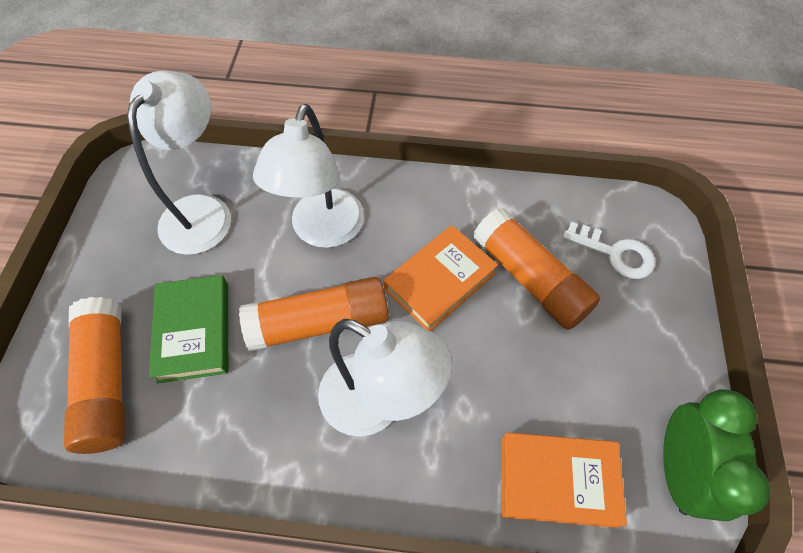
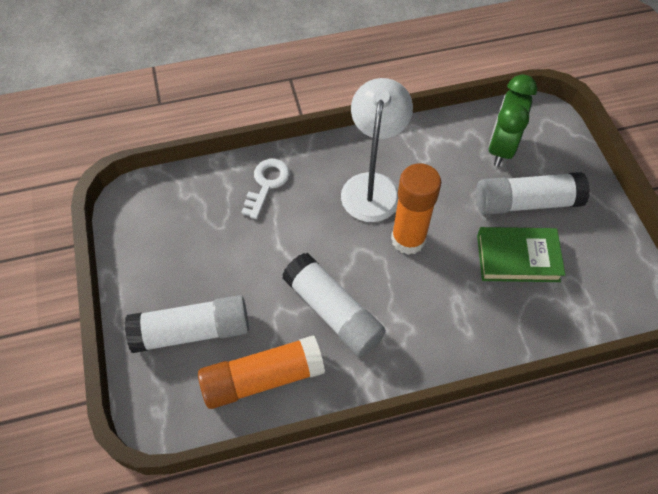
orange book: 2 -> 0
orange glue stick: 3 -> 2
white glue stick: 0 -> 3
white lamp: 3 -> 1

